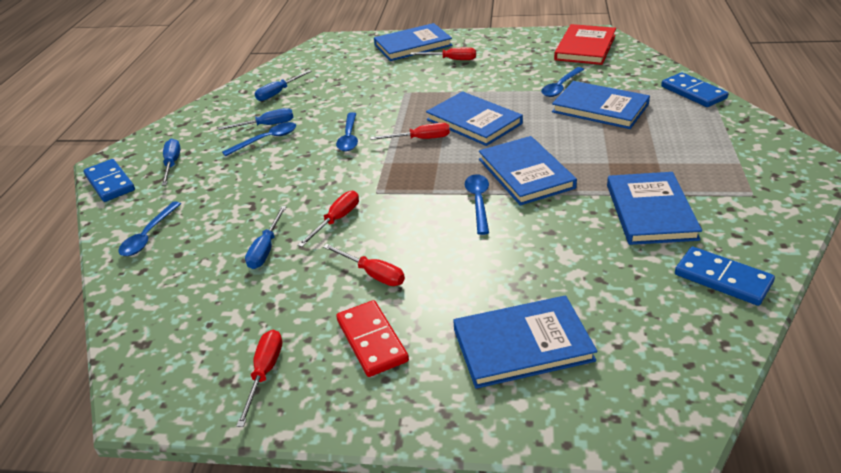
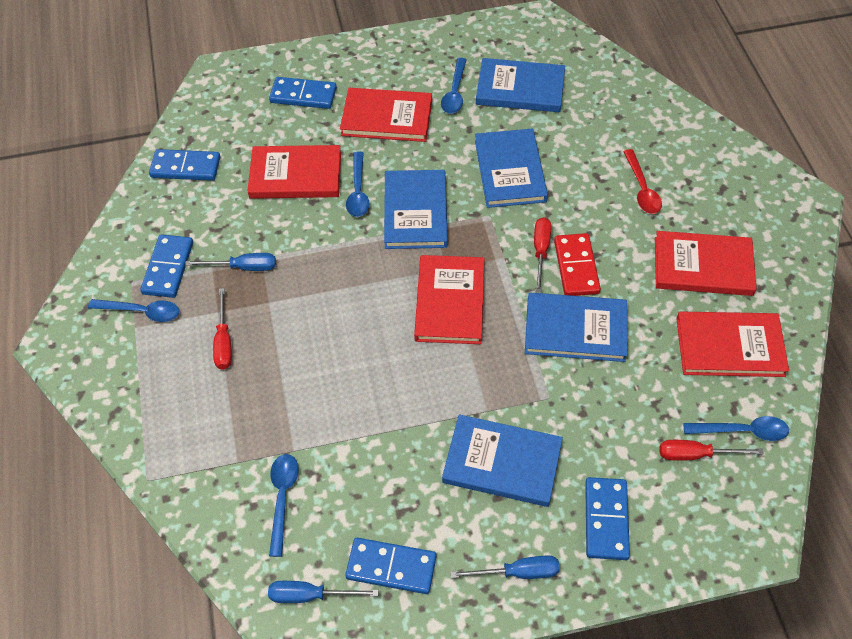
blue book: 6 -> 5
blue domino: 3 -> 5
blue screwdriver: 4 -> 3
red book: 1 -> 5
red screwdriver: 5 -> 3
red spoon: 0 -> 1

